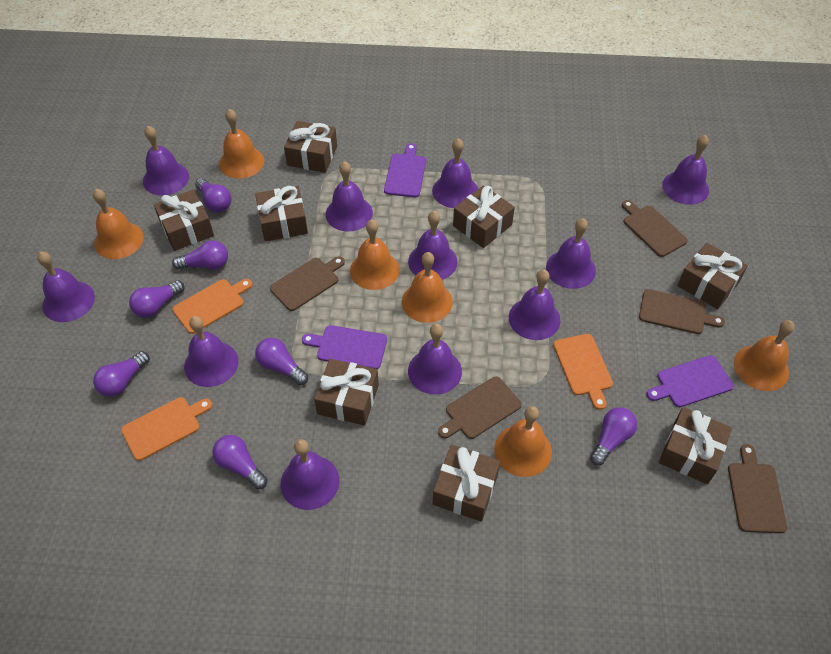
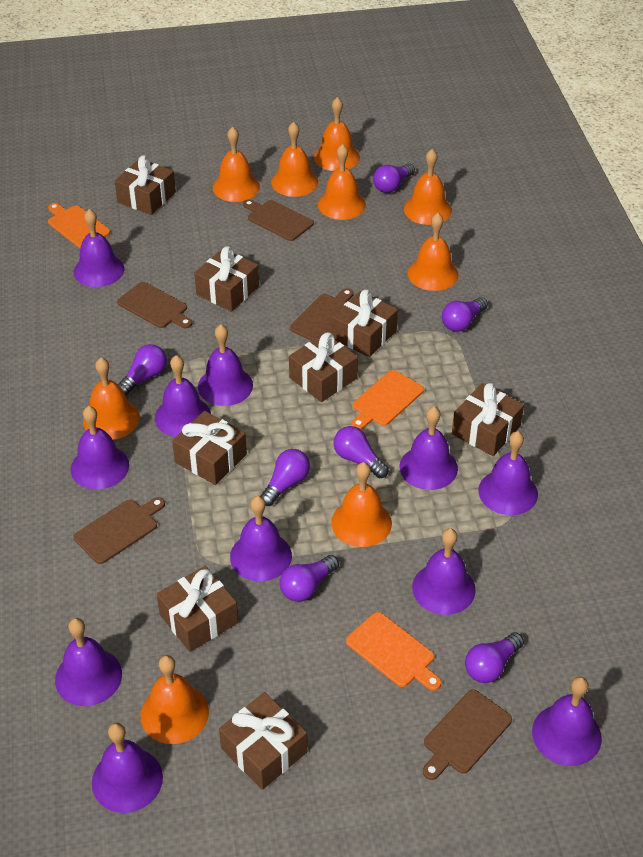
orange bell: 6 -> 9
purple cutting board: 3 -> 0

